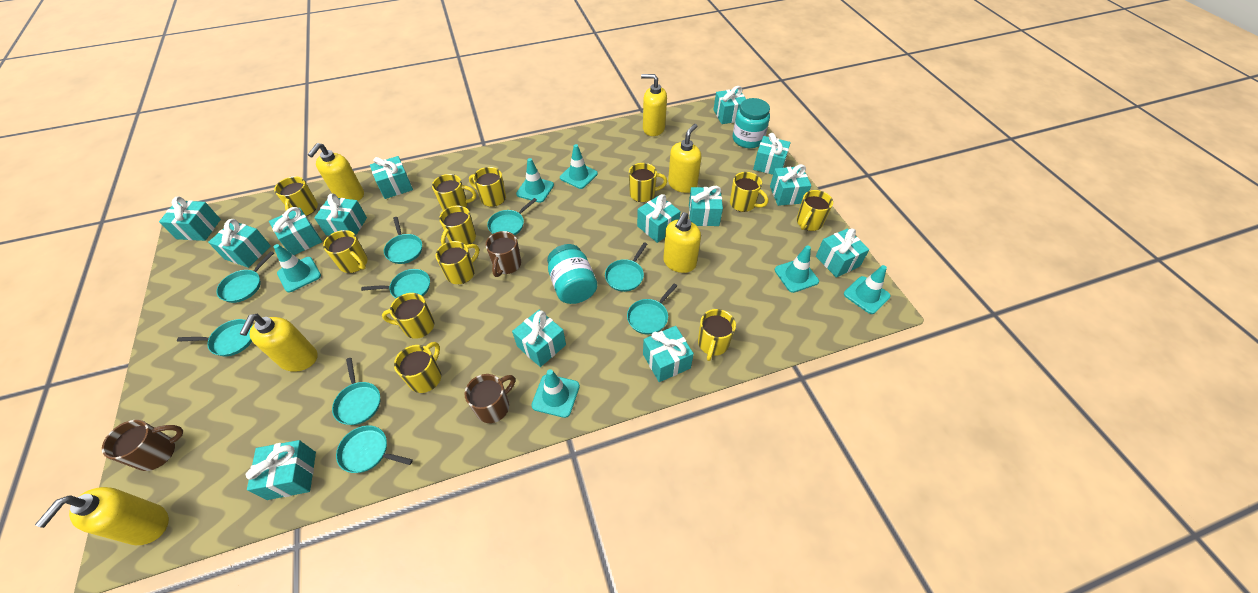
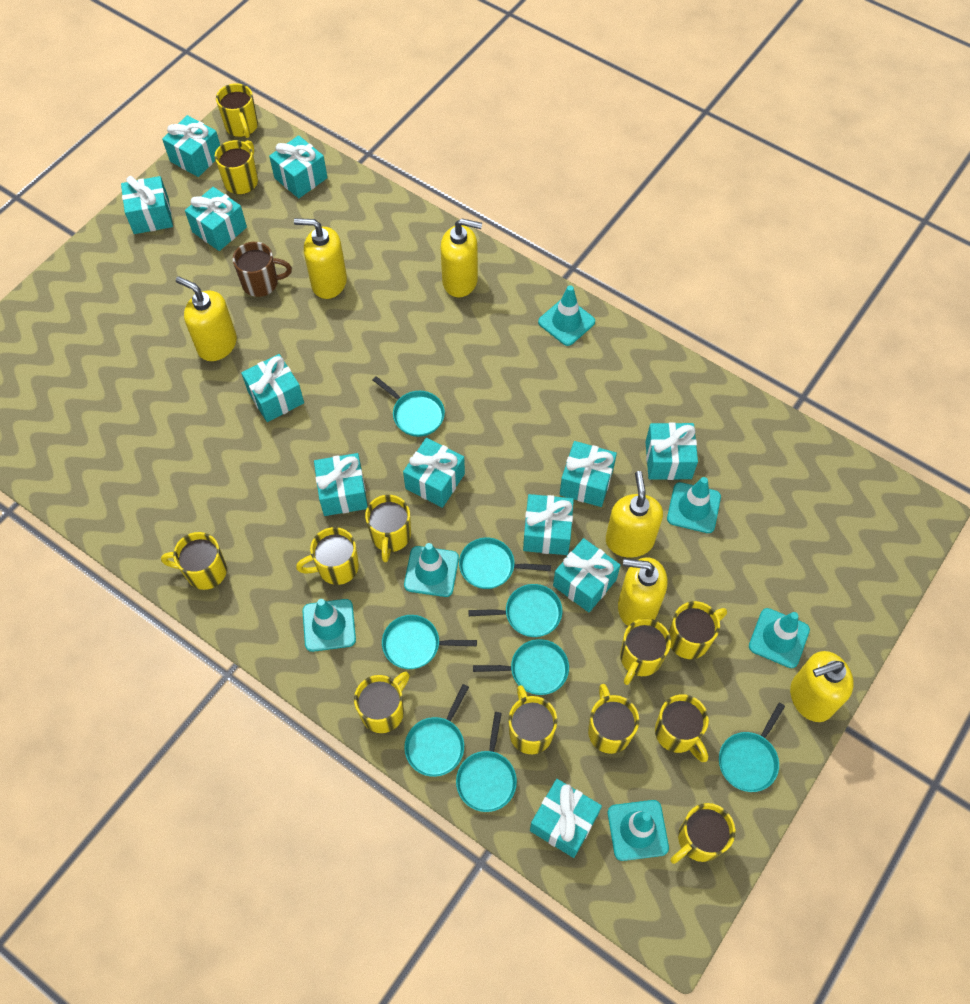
brown mug: 3 -> 1
turquoise gift: 14 -> 12
turquoise jar: 2 -> 0
turquoise pan: 9 -> 8

